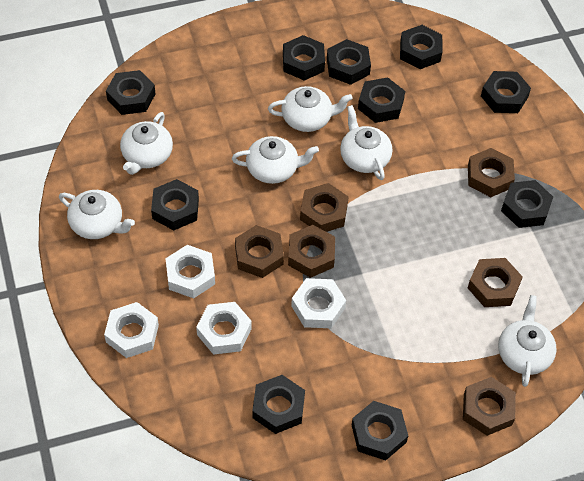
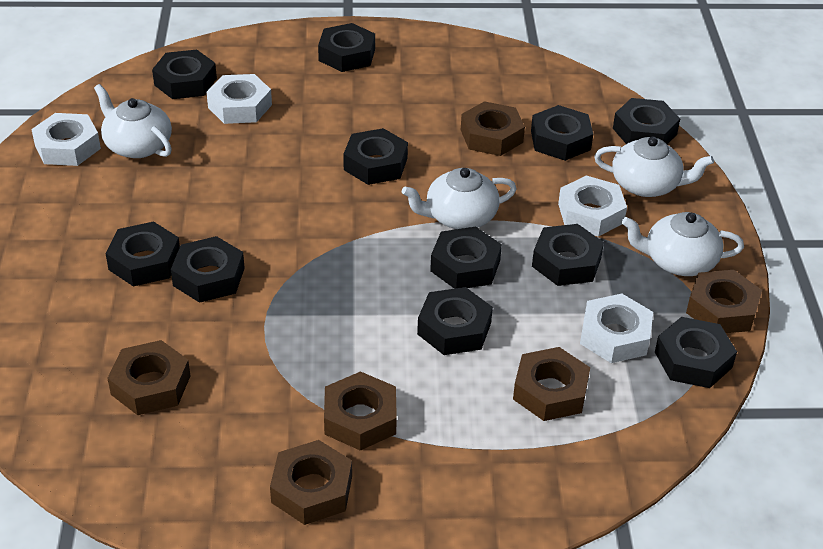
black nut: 10 -> 11
white teapot: 6 -> 4

